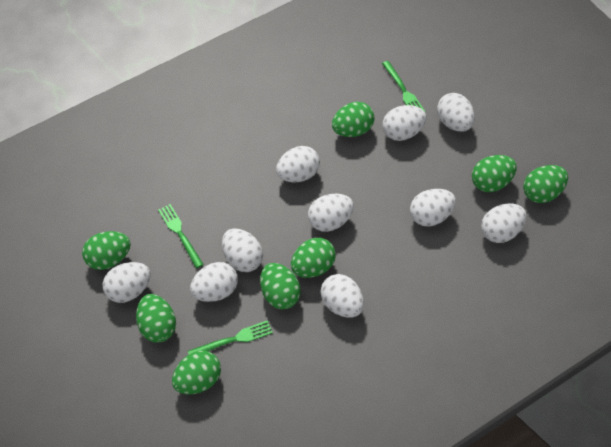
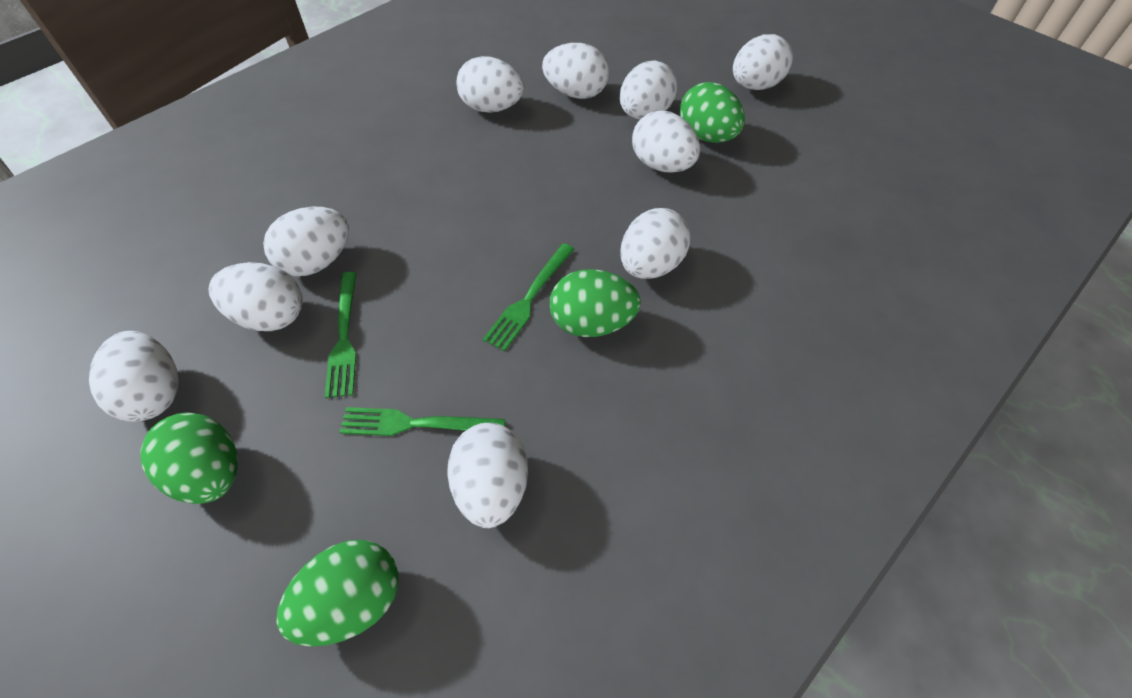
green egg: 8 -> 4

